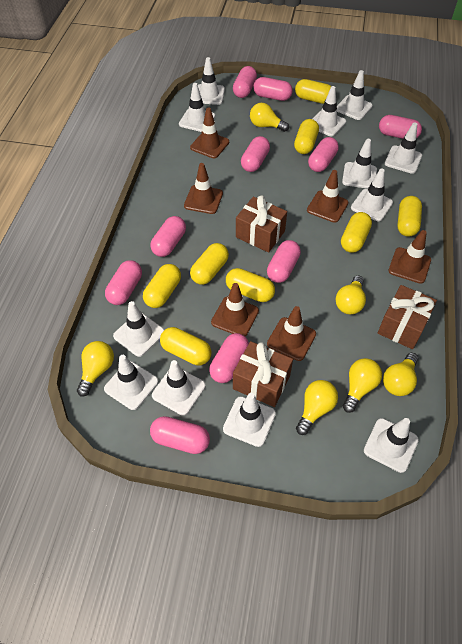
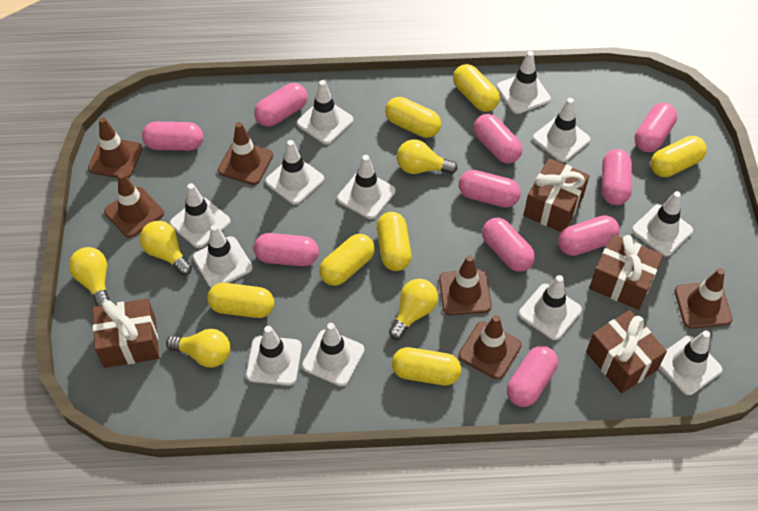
brown gift: 3 -> 4
yellow capsule: 8 -> 7
yellow light bulb: 6 -> 5

